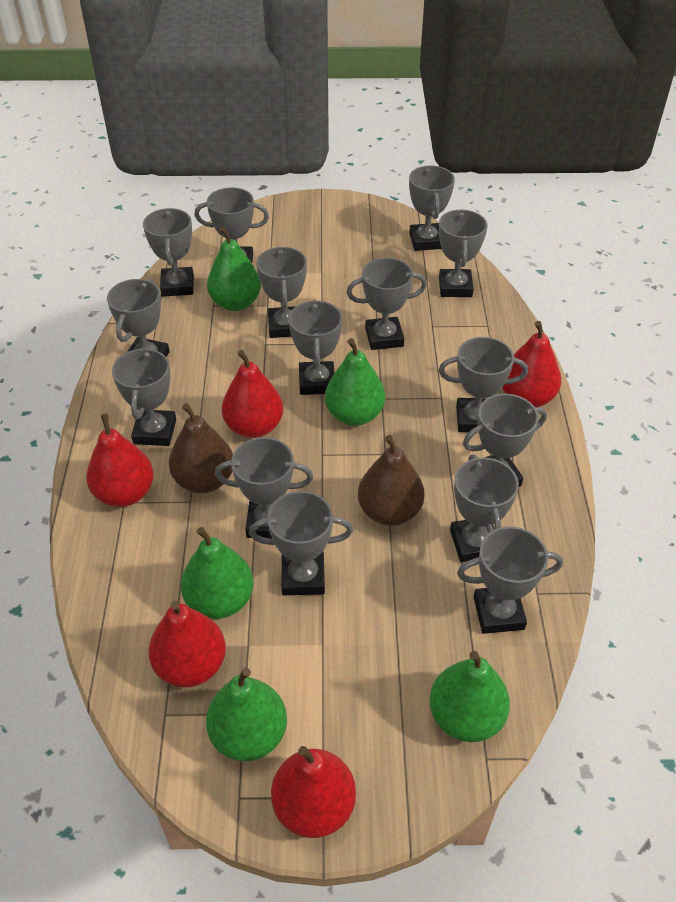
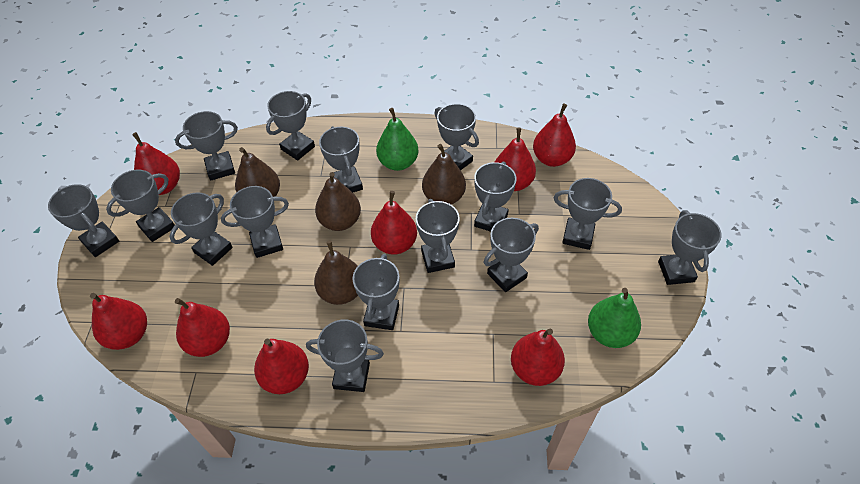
brown pear: 2 -> 4
green pear: 5 -> 2
red pear: 5 -> 8

